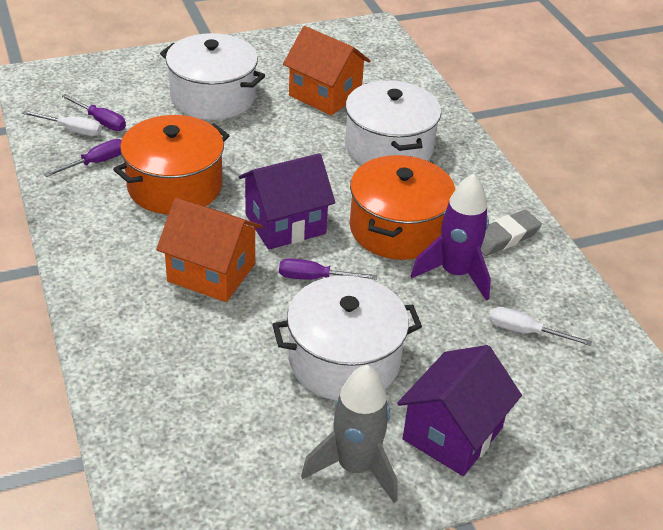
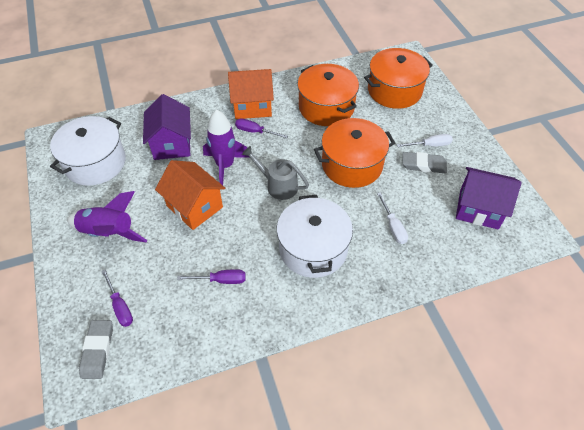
grey eraser: 1 -> 2
grey rocket: 1 -> 0
grey watering can: 0 -> 1
orange pot: 2 -> 3
purple rocket: 1 -> 2
white pot: 3 -> 2

